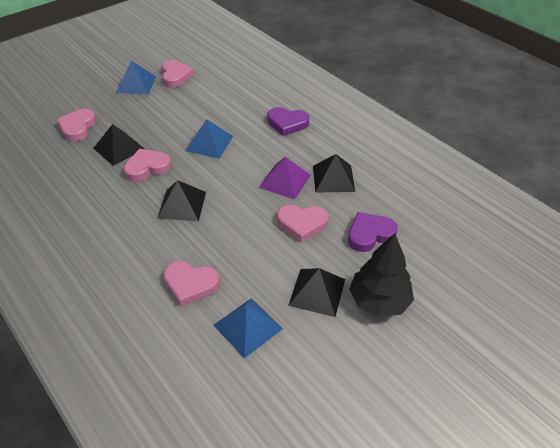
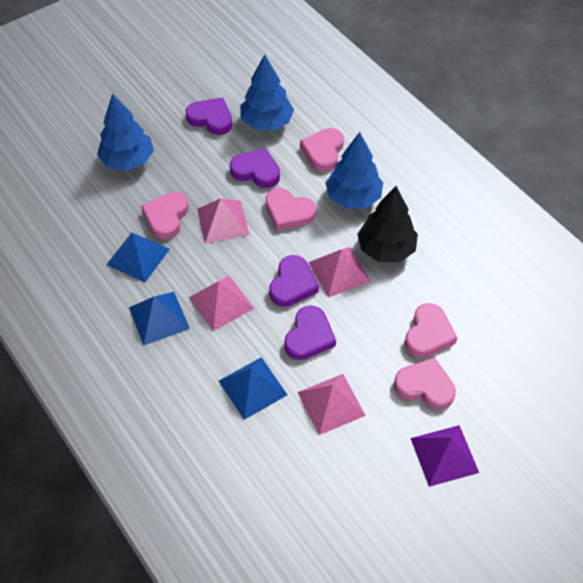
black pyramid: 4 -> 0
blue tree: 0 -> 3
pink pyramid: 0 -> 4
purple heart: 2 -> 4

